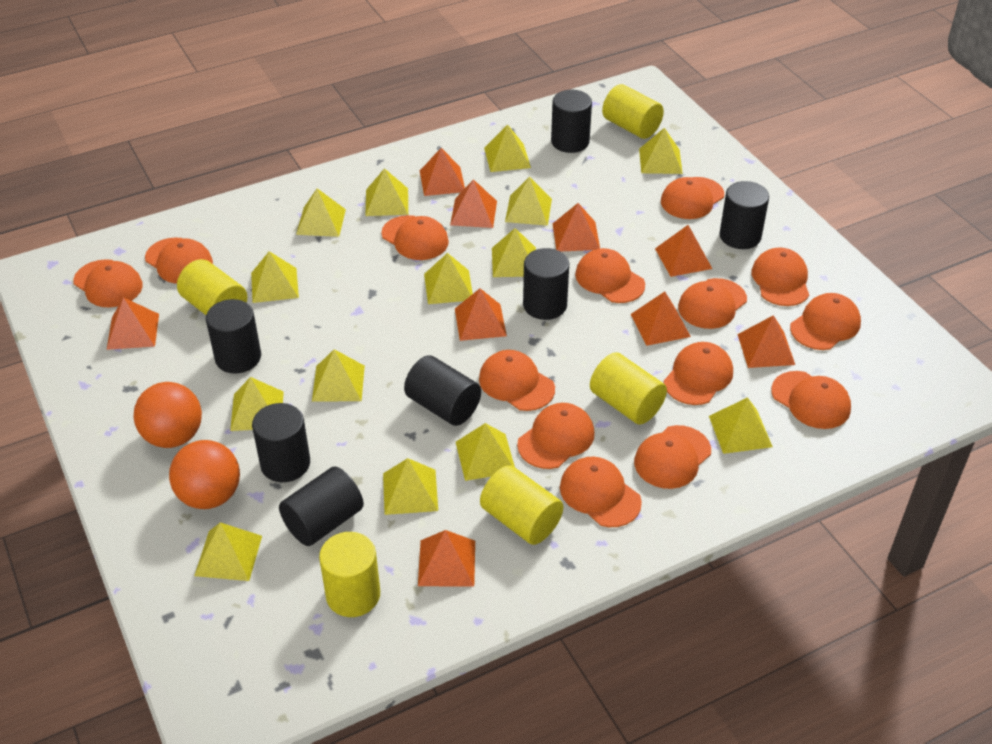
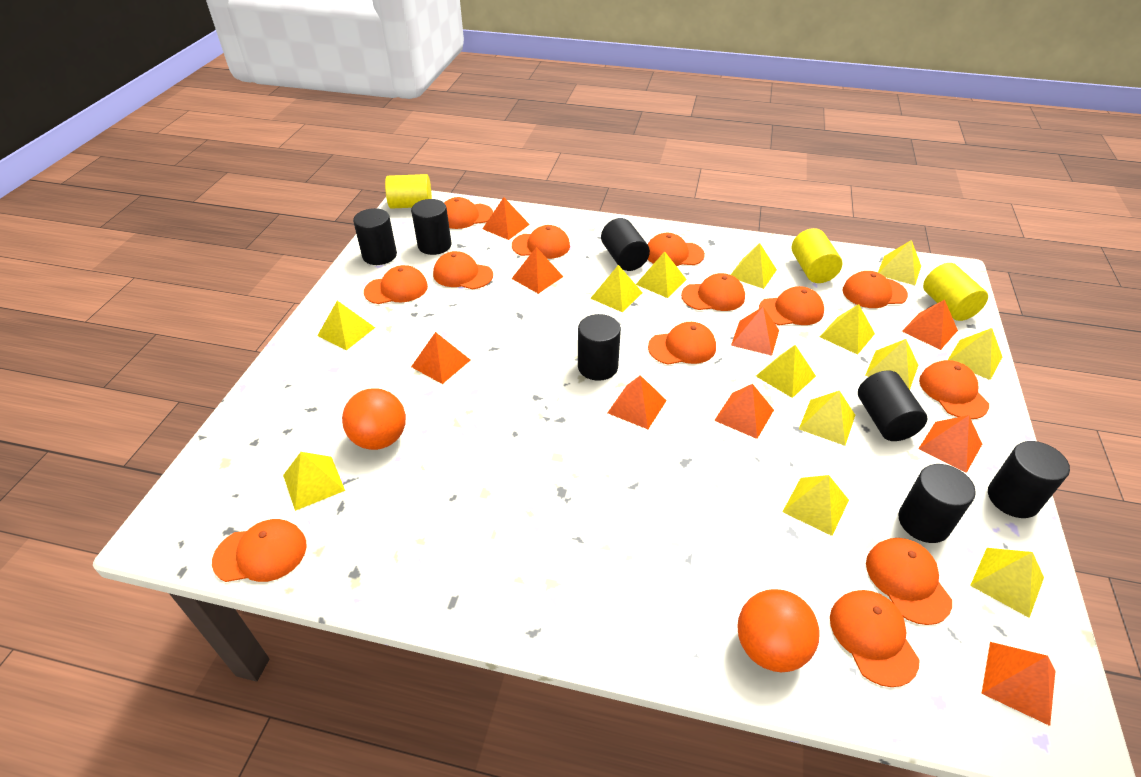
orange cap: 14 -> 13
yellow cylinder: 5 -> 3
yellow pyramid: 14 -> 13

